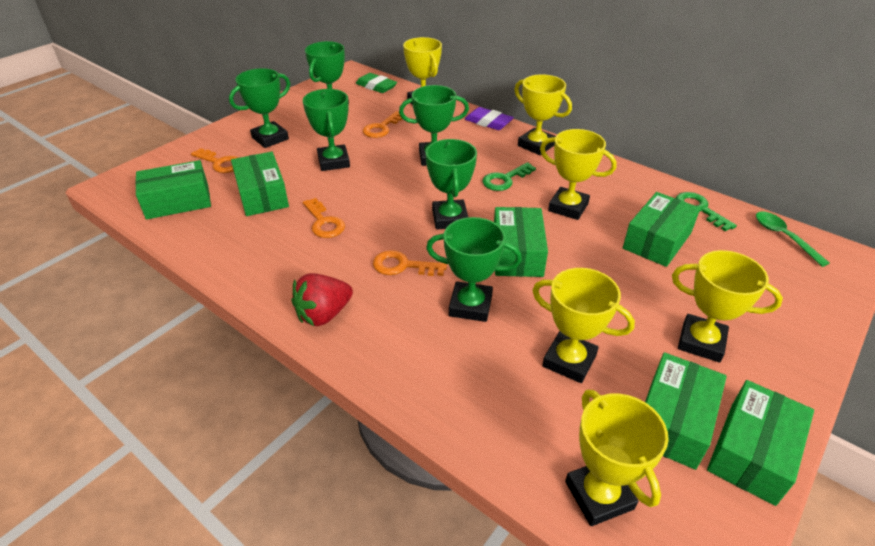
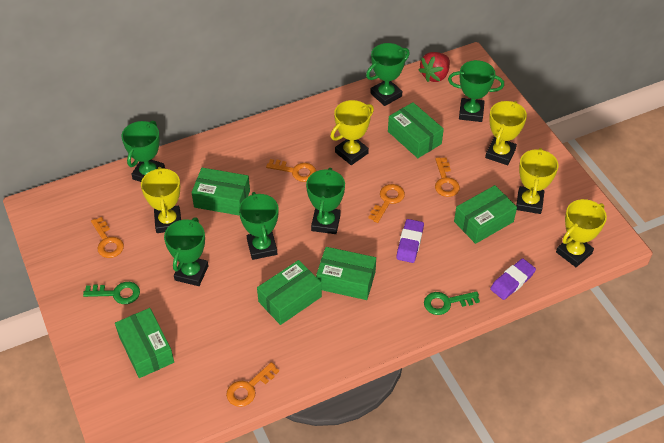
green eraser: 1 -> 0
green spoon: 1 -> 0
orange key: 4 -> 5
purple eraser: 1 -> 2
yellow trophy: 6 -> 5

